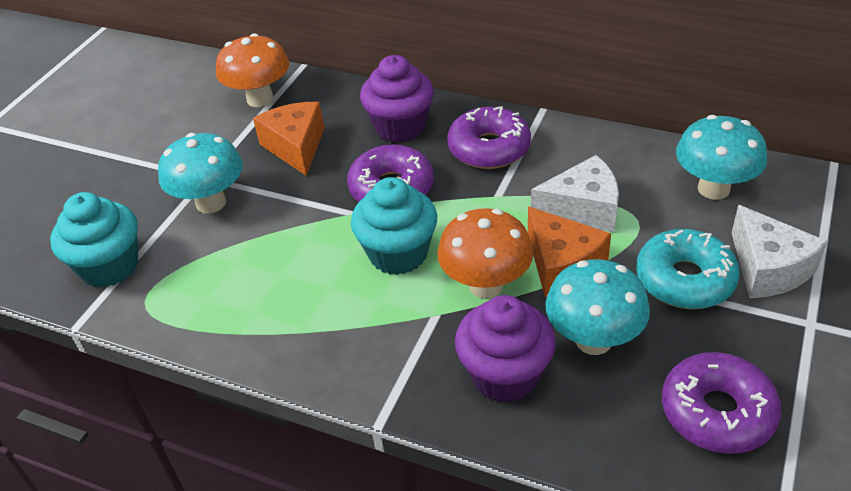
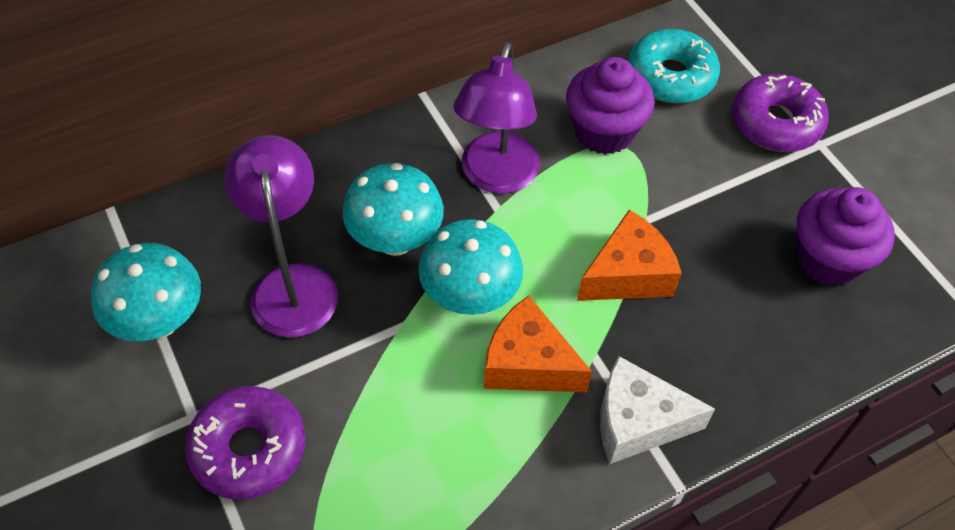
orange mushroom: 2 -> 0
purple donut: 3 -> 2
purple lamp: 0 -> 2
turquoise cupcake: 2 -> 0
white cheese: 2 -> 1

